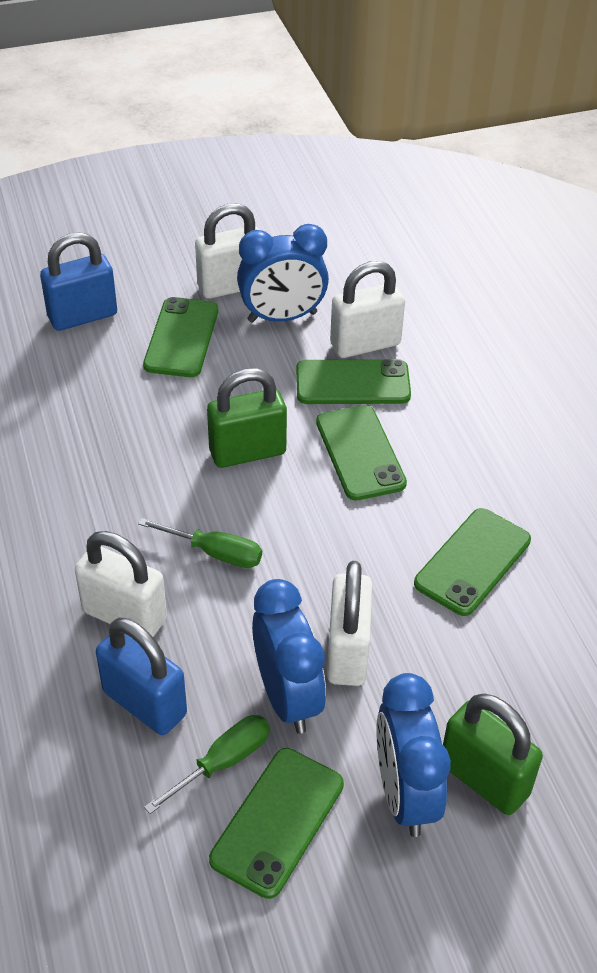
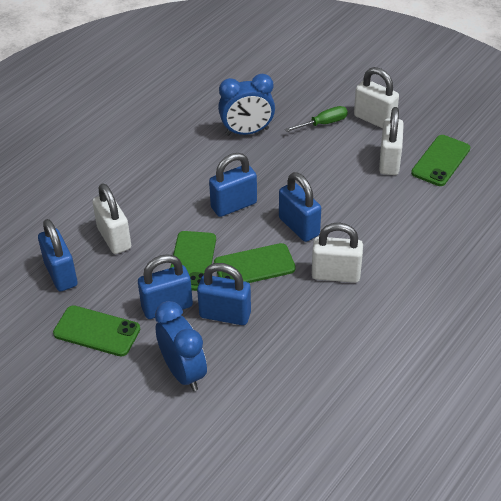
blue clock: 3 -> 2
blue padlock: 2 -> 5
green padlock: 2 -> 0
green phone: 5 -> 4
green screwdriver: 2 -> 1

